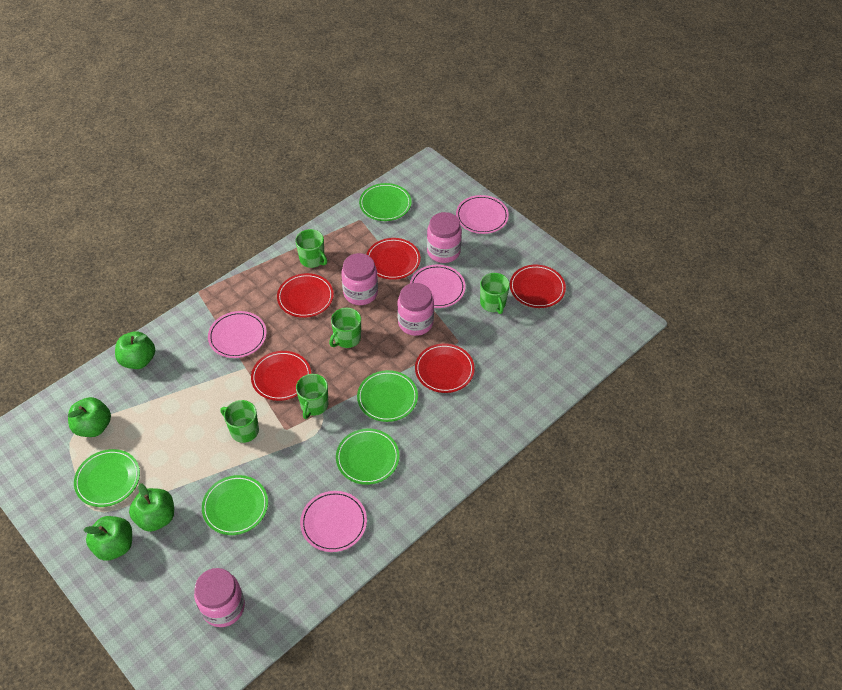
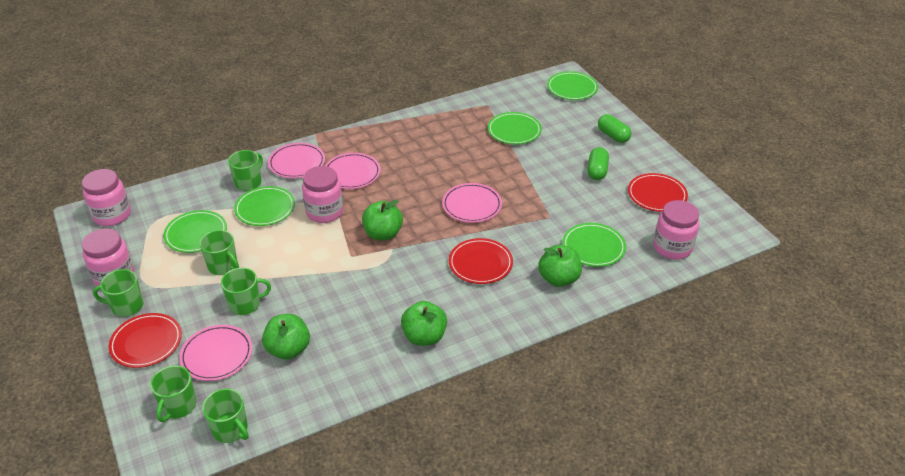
green capsule: 0 -> 2
green mug: 5 -> 6
red plate: 5 -> 3

